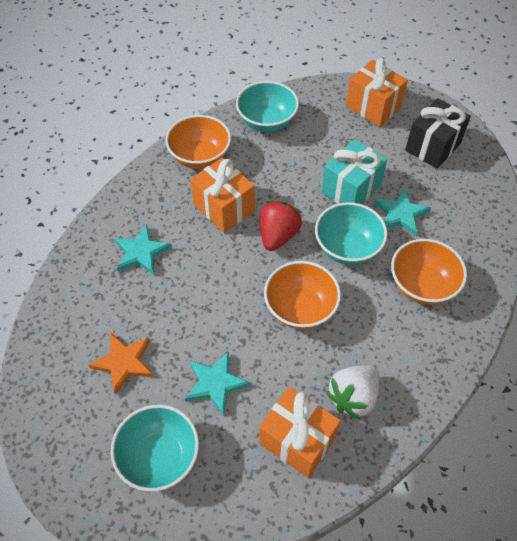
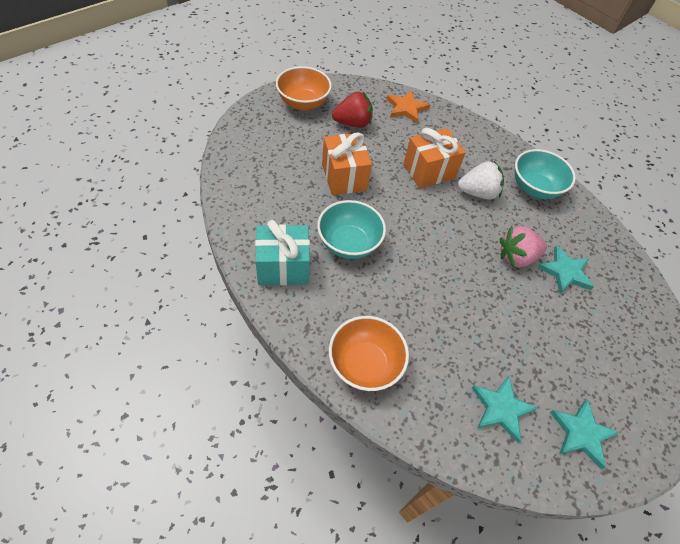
black gift: 1 -> 0
orange bowl: 3 -> 2
orange gift: 3 -> 2
pink strawberry: 0 -> 1
turquoise bowl: 3 -> 2

